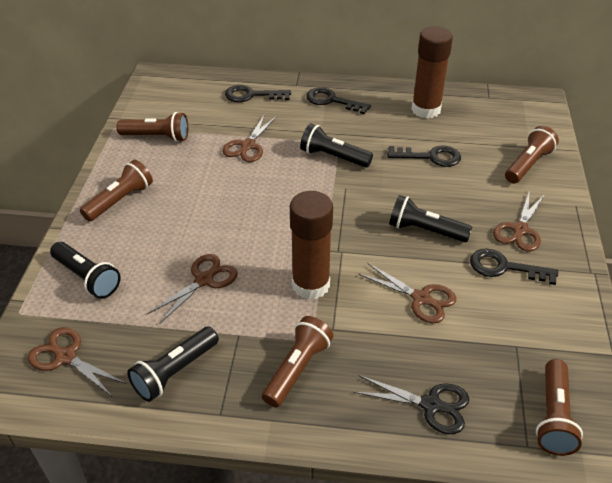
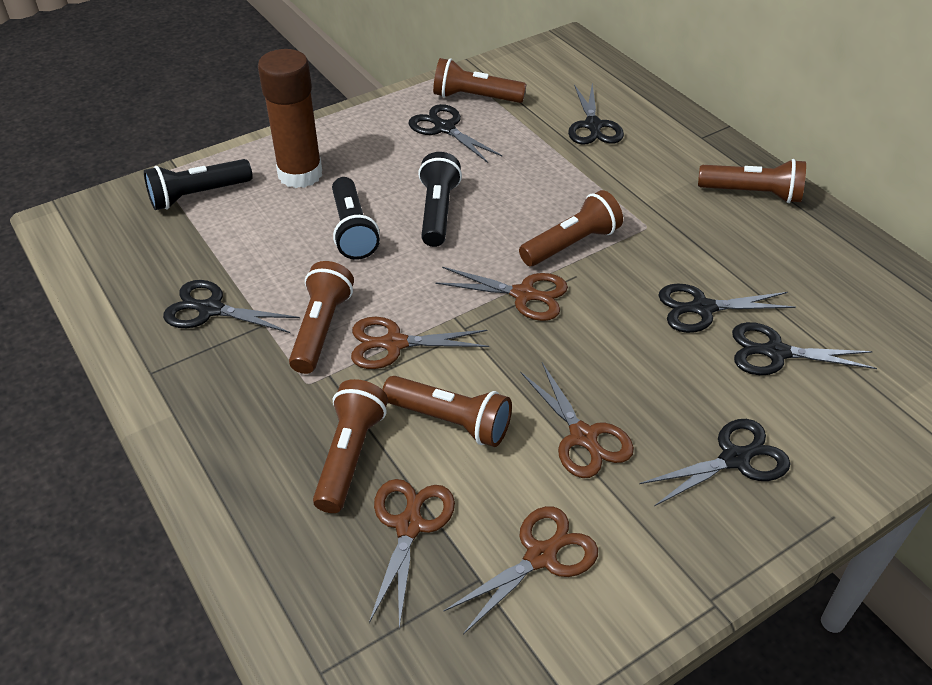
black flashlight: 4 -> 3
black key: 4 -> 0
black scissors: 1 -> 6
brown flashlight: 5 -> 6
brown glue stick: 2 -> 1

